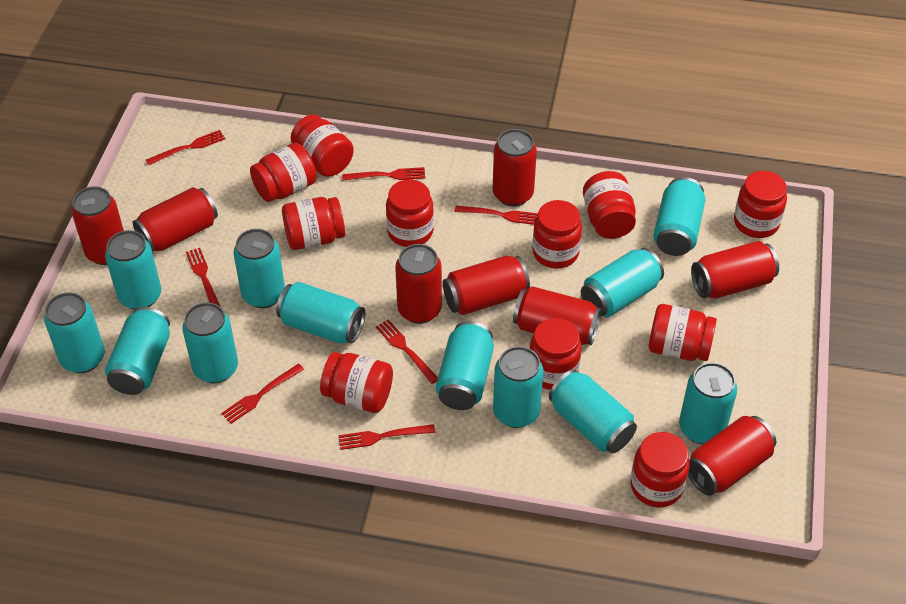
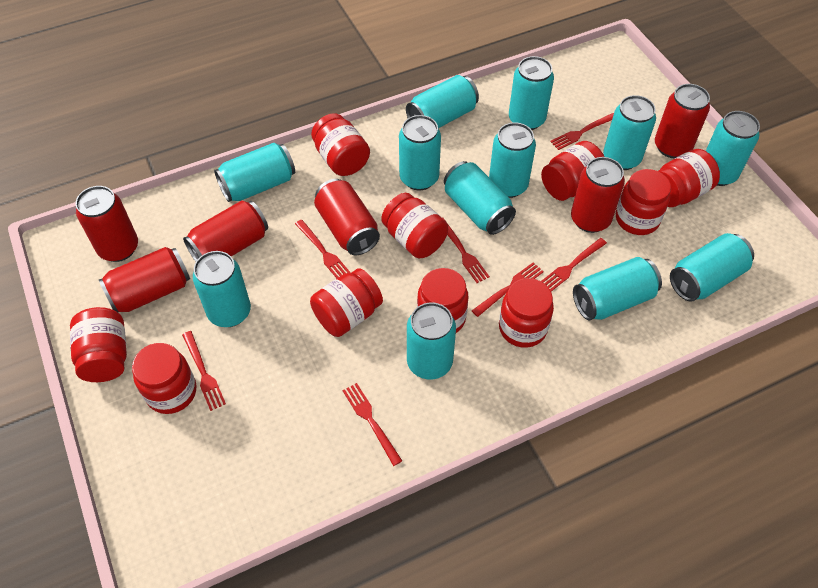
red can: 8 -> 6
red jar: 11 -> 10

